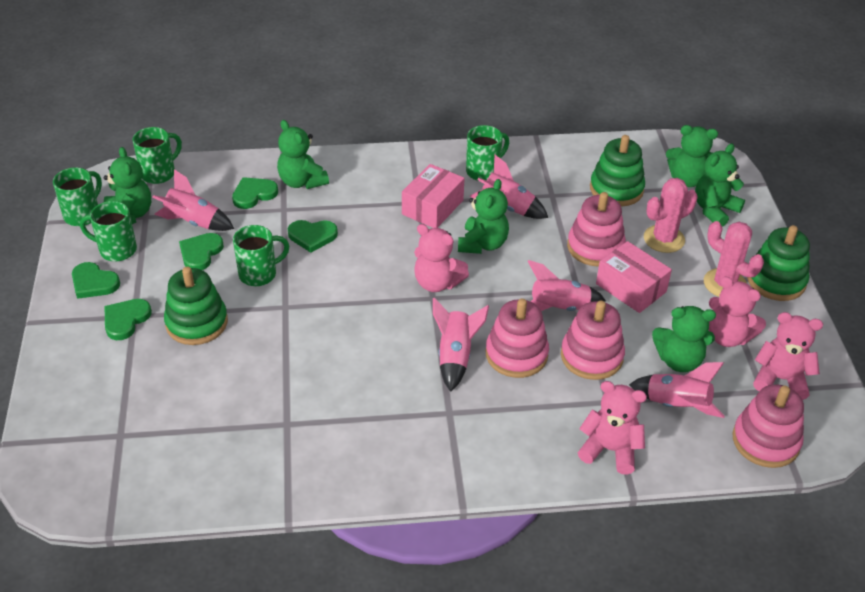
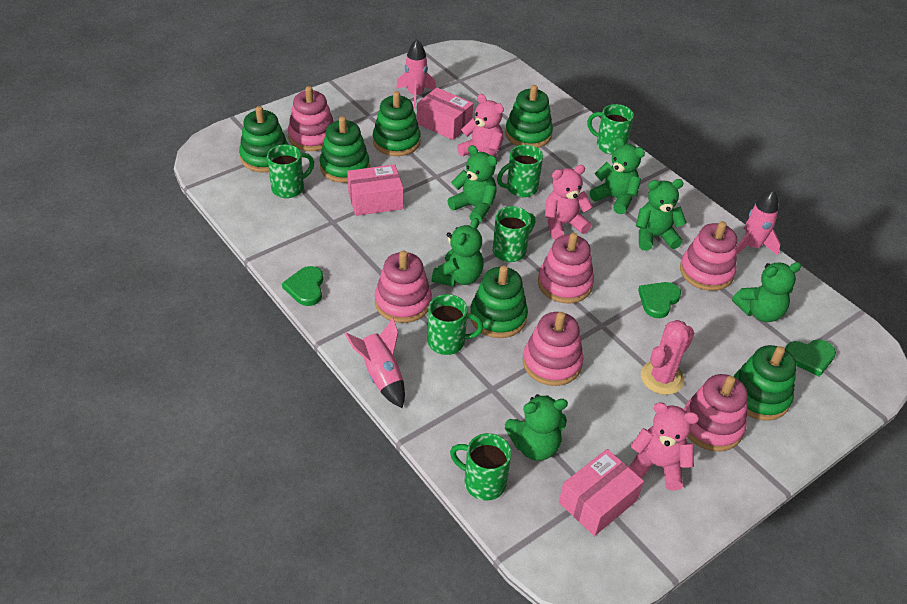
green heart: 5 -> 3
green mug: 5 -> 6
green stacking toy: 3 -> 6
pink box: 2 -> 3
pink cactus: 2 -> 1
pink rocket: 5 -> 3
pink stacking toy: 4 -> 6
pink teddy bear: 4 -> 3

